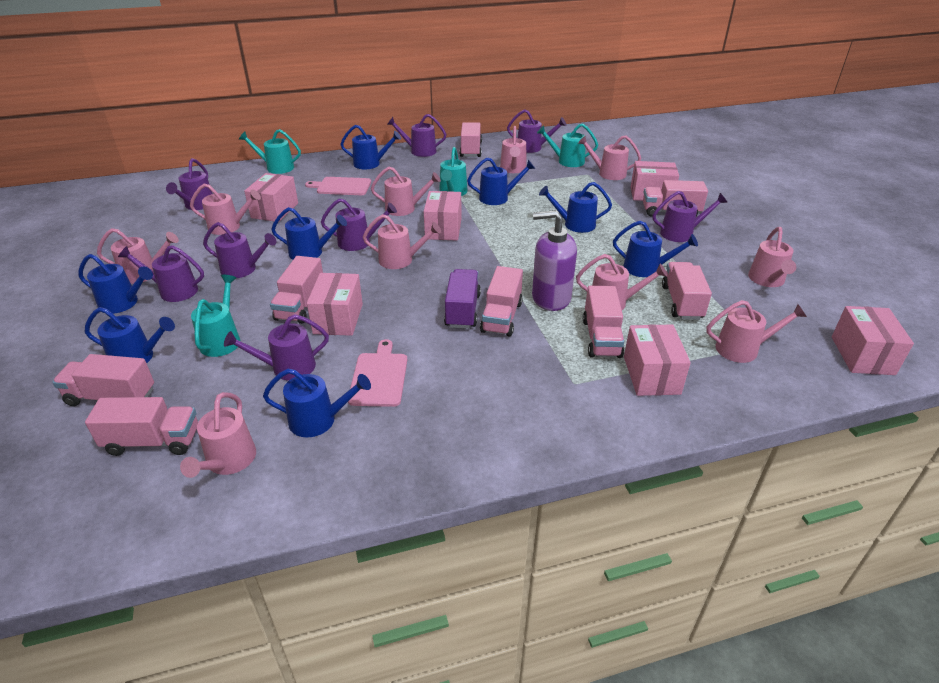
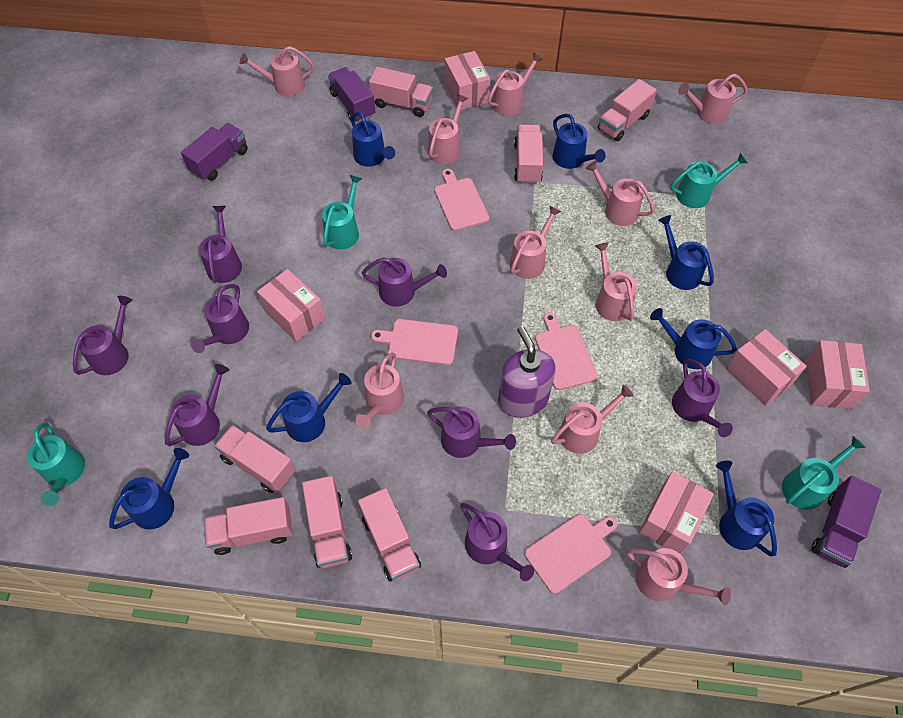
blue watering can: 8 -> 7
pink box: 6 -> 5
pink cutting board: 2 -> 4
pink truck: 8 -> 7
purple truck: 1 -> 3

